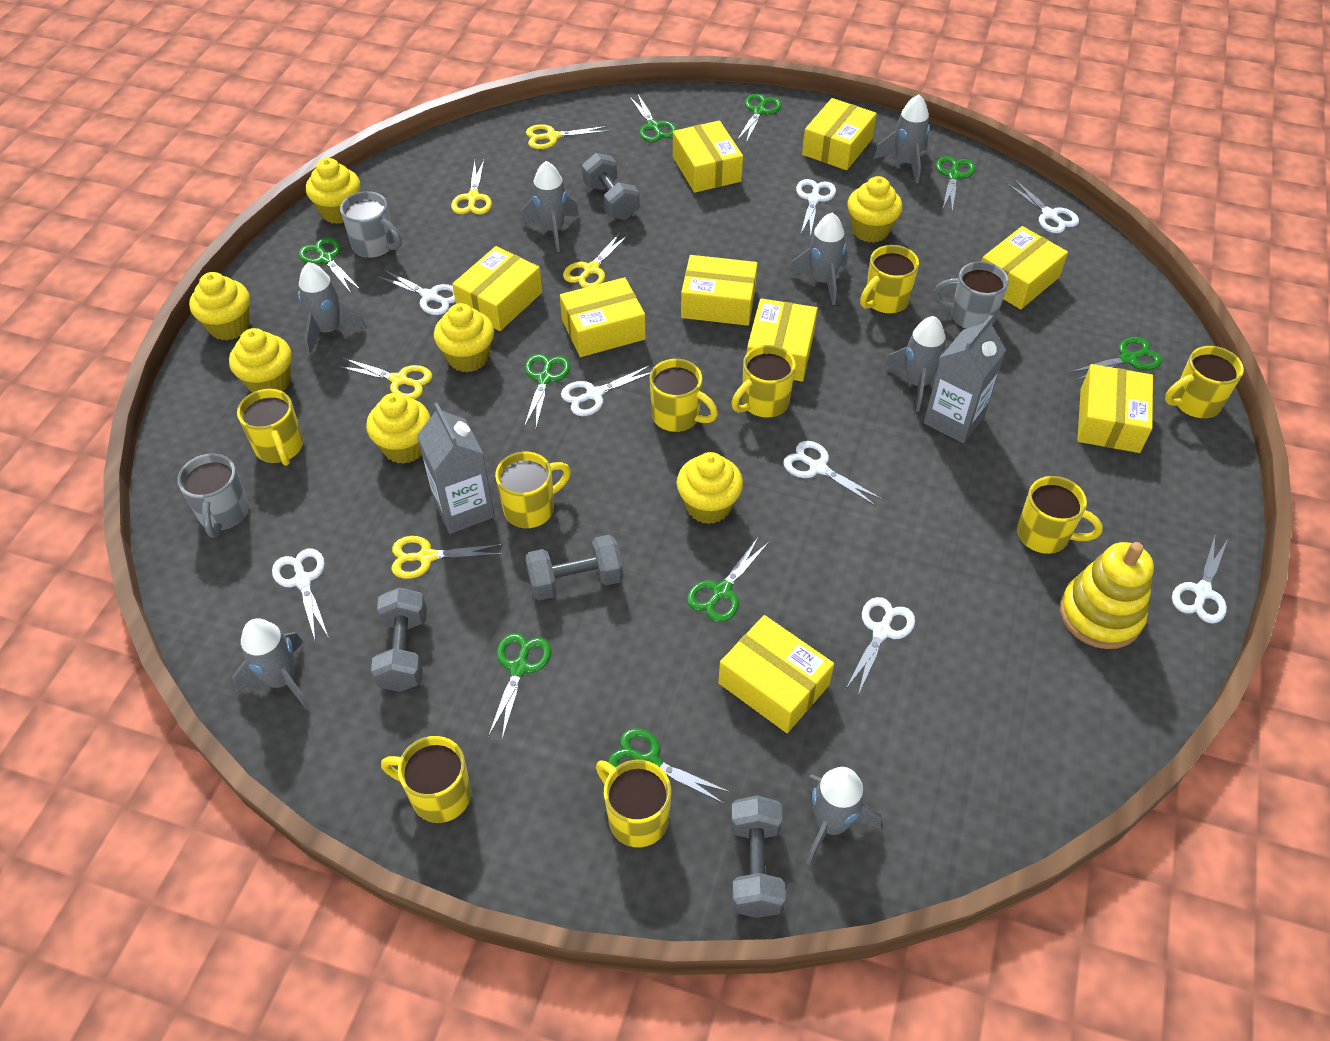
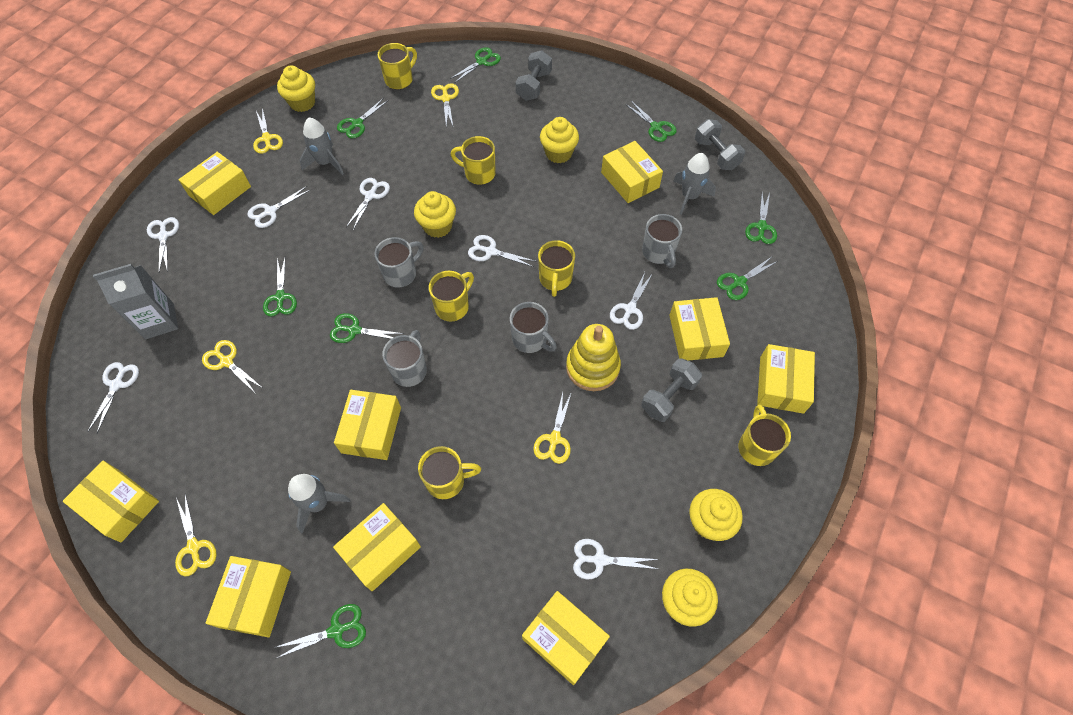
green scissors: 9 -> 8
grey carton: 2 -> 1
grey dumbbell: 4 -> 3
grey mug: 3 -> 4
grey rocket: 7 -> 3
white scissors: 8 -> 7
yellow cupcake: 7 -> 5
yellow mug: 9 -> 6

